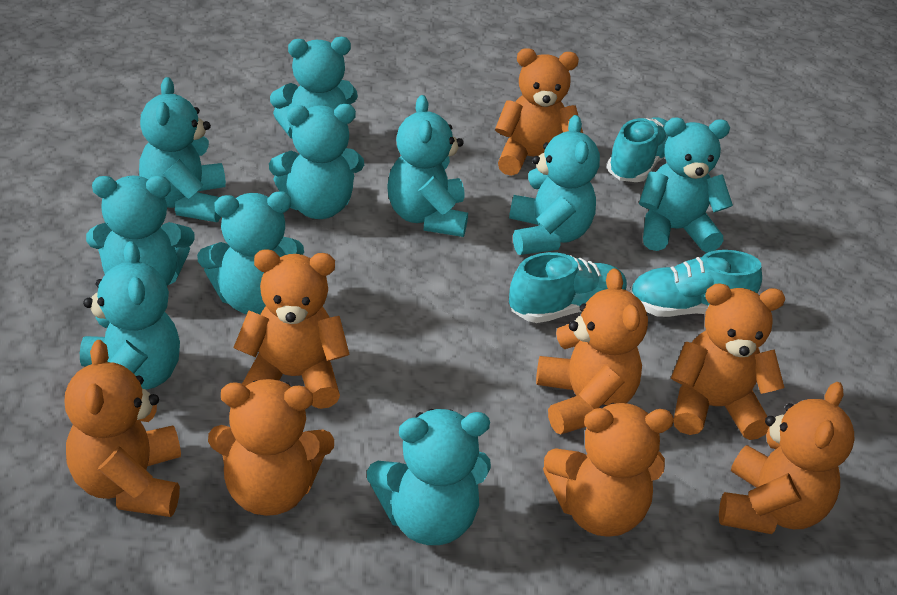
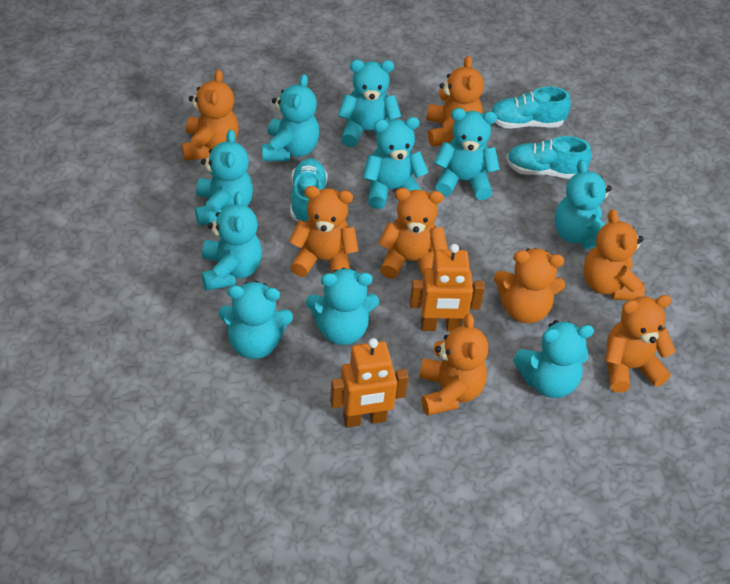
orange robot: 0 -> 2

